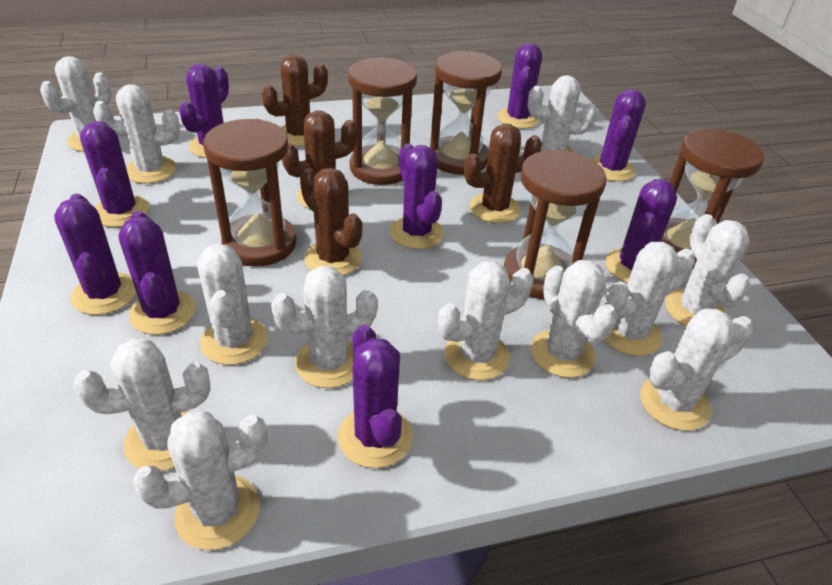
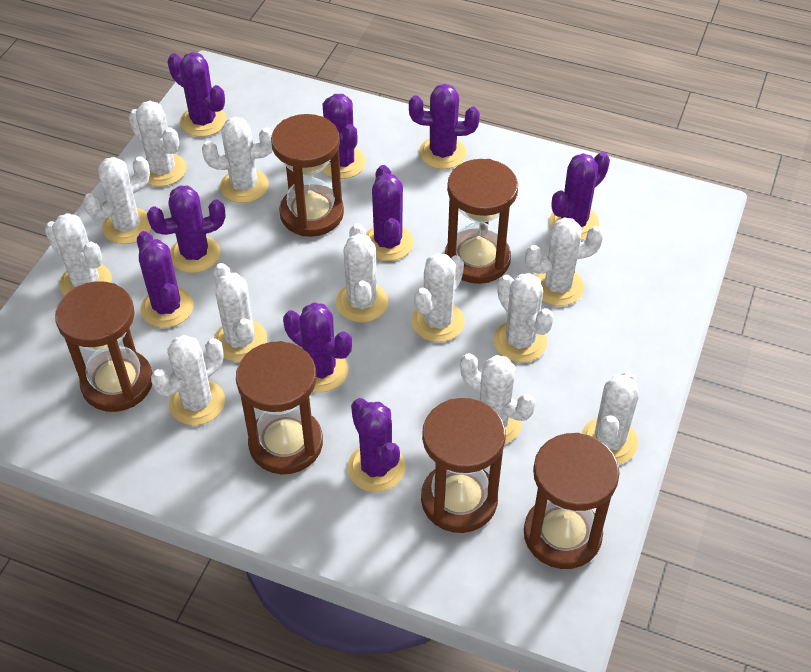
brown cactus: 4 -> 0
brown hourglass: 5 -> 6

